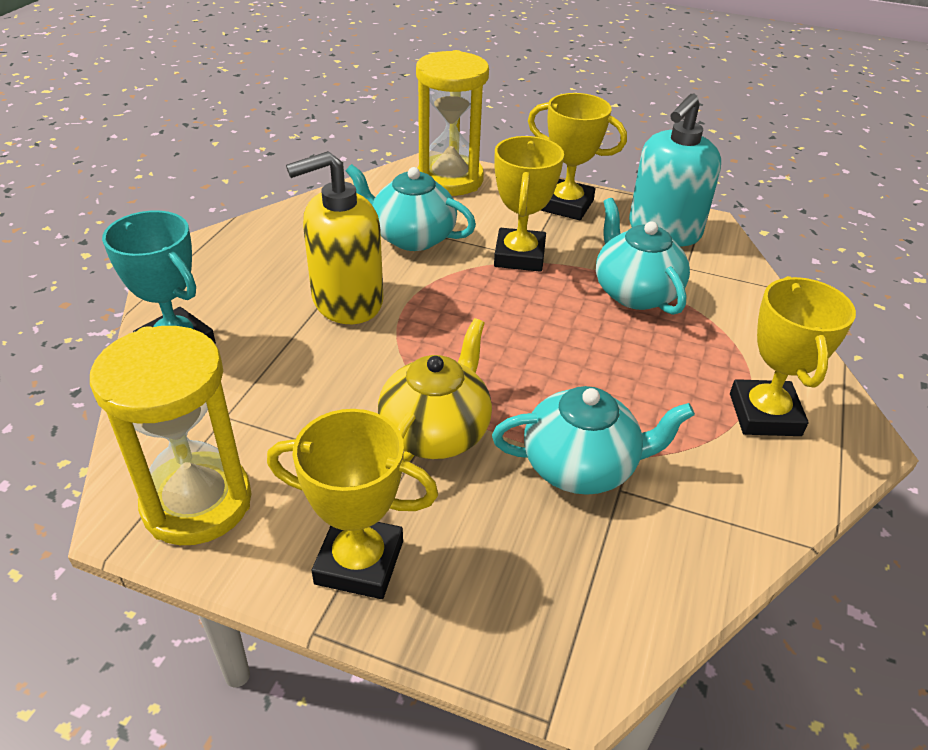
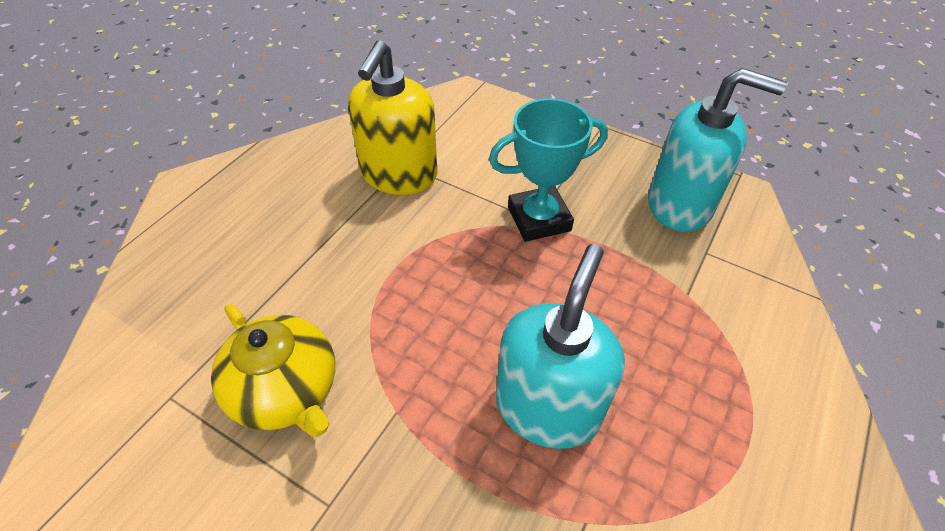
turquoise soap dispenser: 1 -> 2
turquoise teapot: 3 -> 0
yellow hourglass: 2 -> 0
yellow trophy: 4 -> 0

